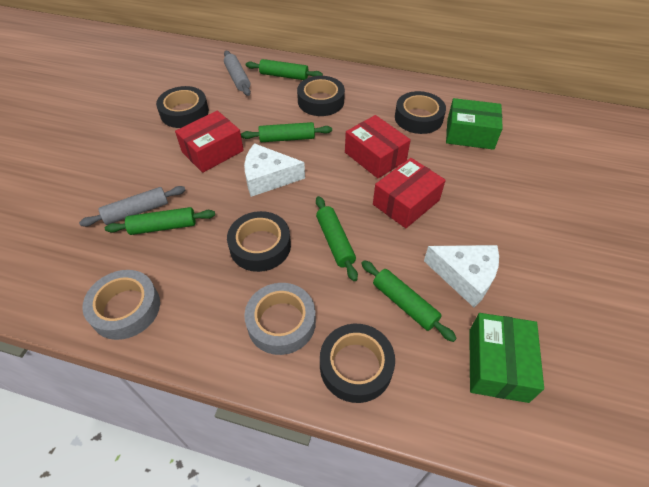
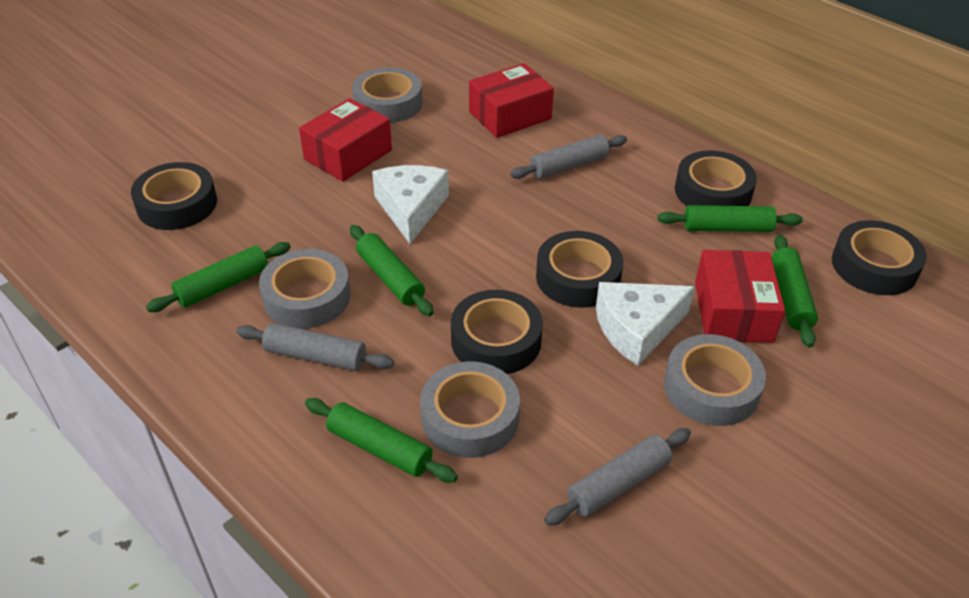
green box: 2 -> 0
grey rolling pin: 2 -> 3
grey tape: 2 -> 4

